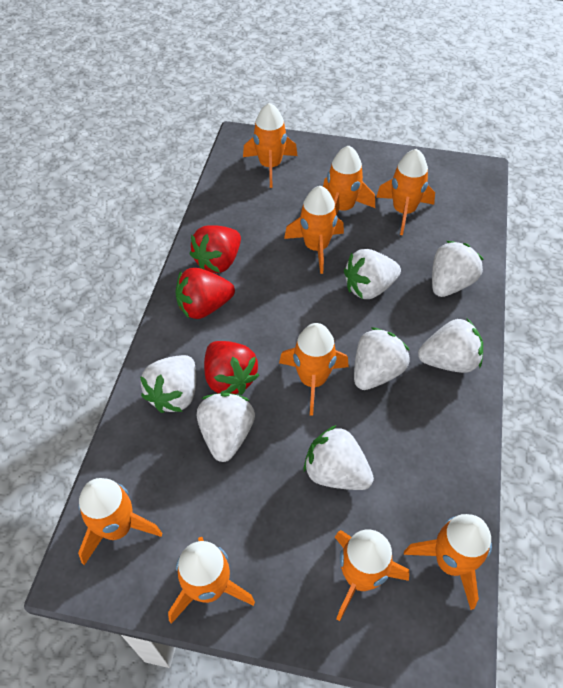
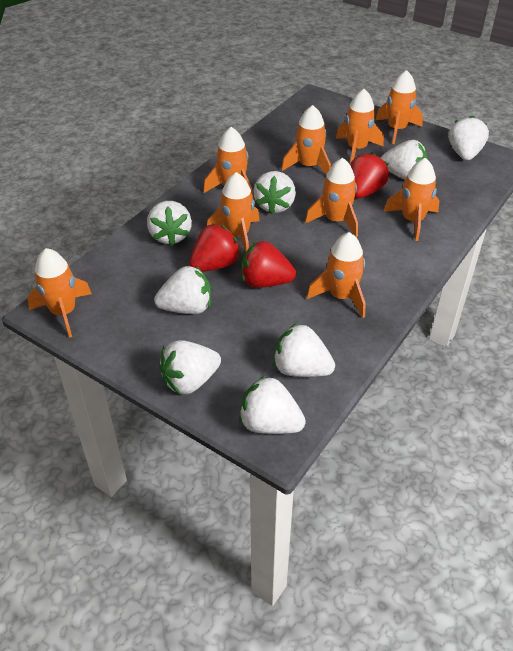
white strawberry: 7 -> 8

